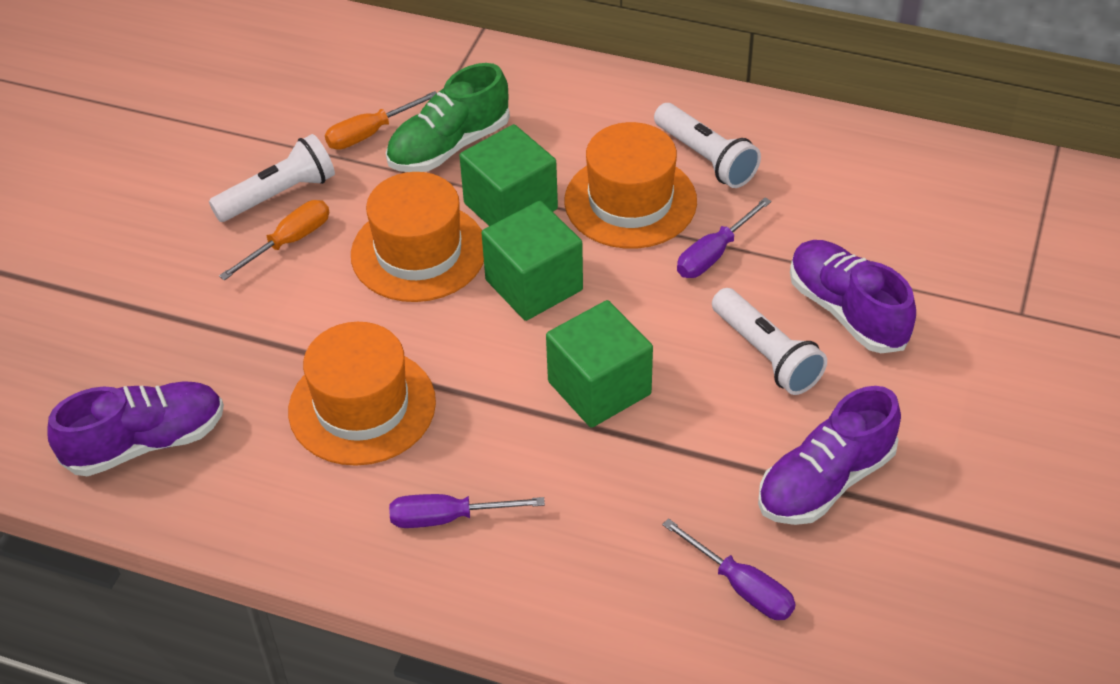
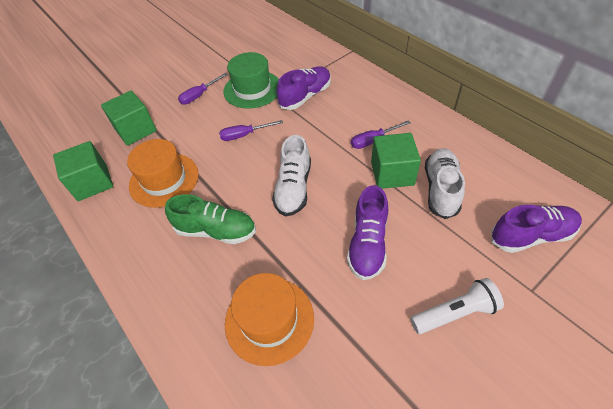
green hat: 0 -> 1
orange hat: 3 -> 2
orange screwdriver: 2 -> 0
white flashlight: 3 -> 1
white shoe: 0 -> 2

